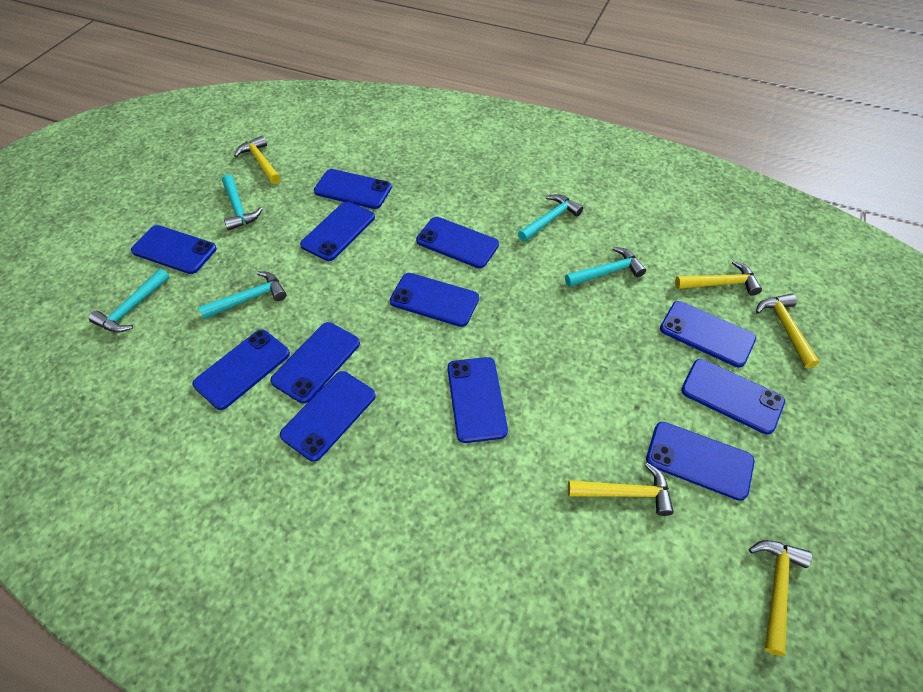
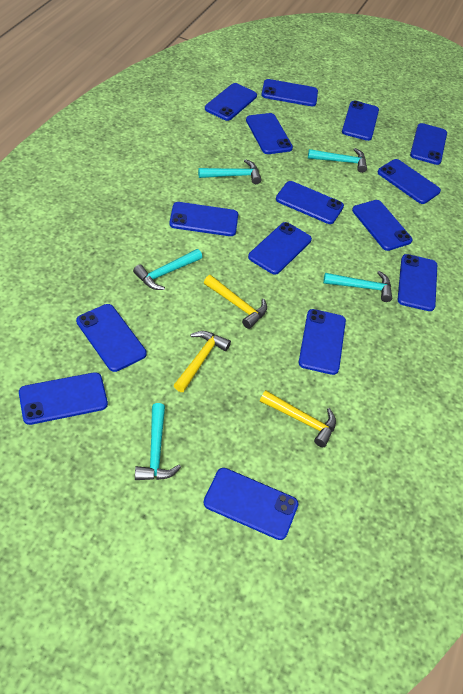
blue phone: 12 -> 15
yellow hammer: 5 -> 3

